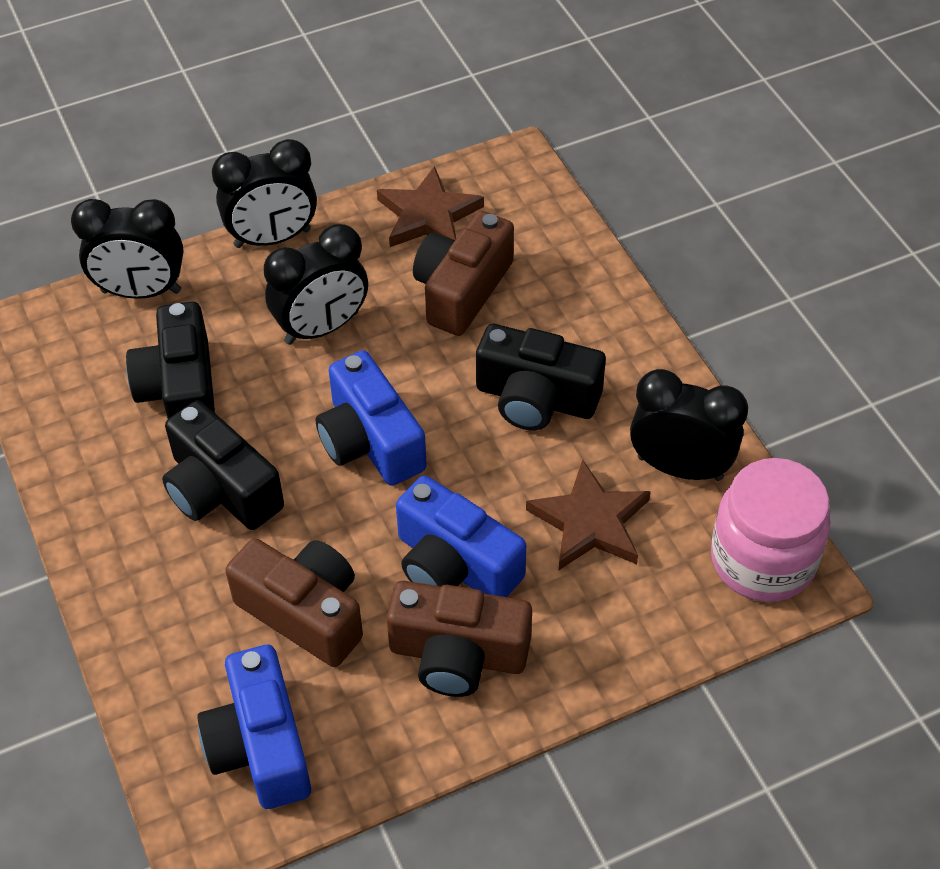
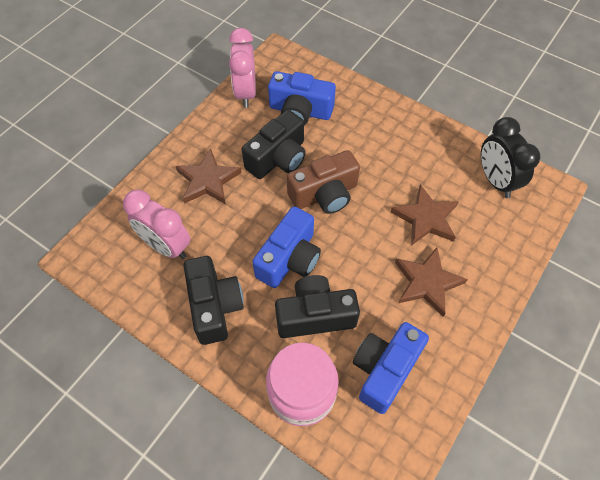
black clock: 4 -> 1
brown camera: 3 -> 1
brown star: 2 -> 3
pink clock: 0 -> 2

